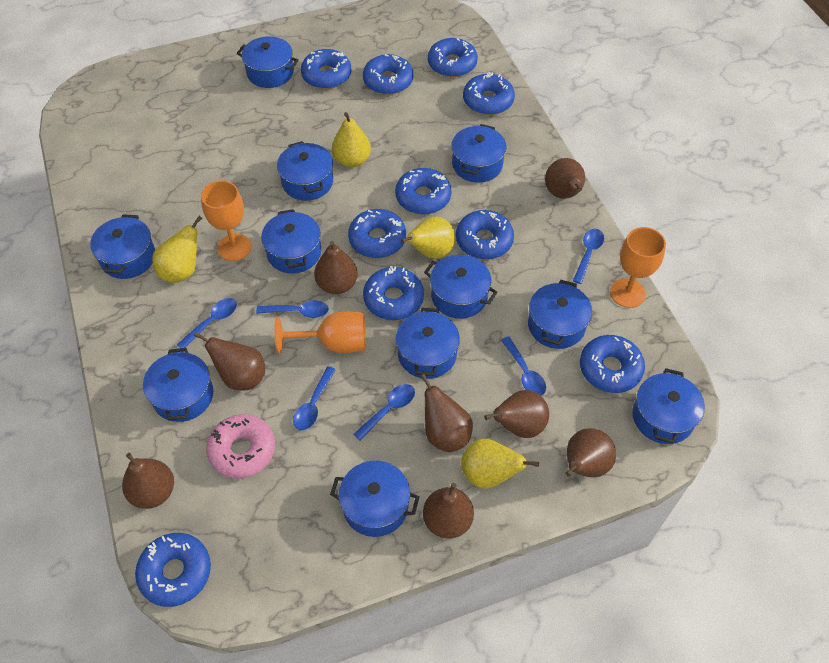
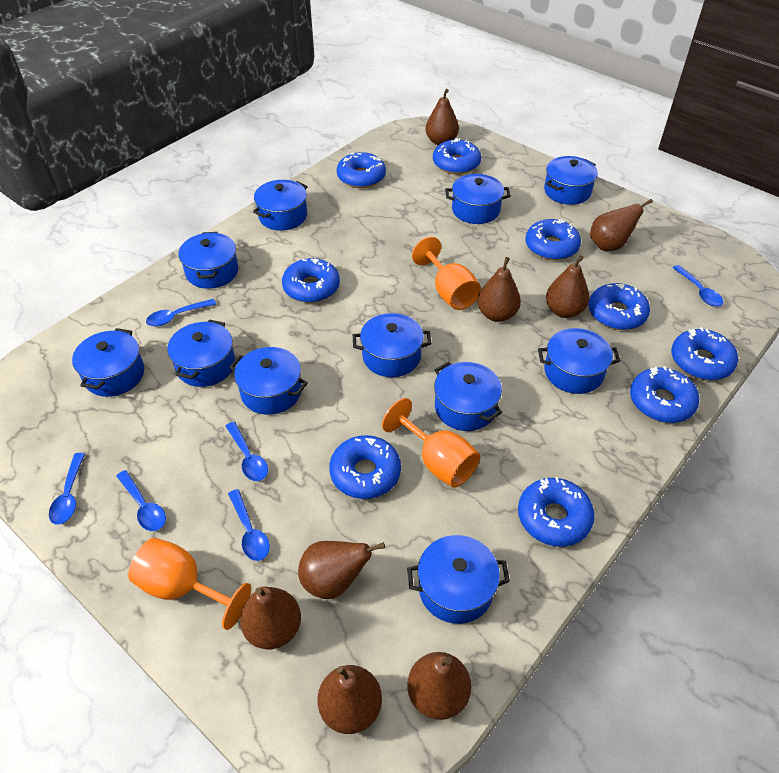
blue donut: 10 -> 9
pink donut: 1 -> 0
yellow pear: 4 -> 0

